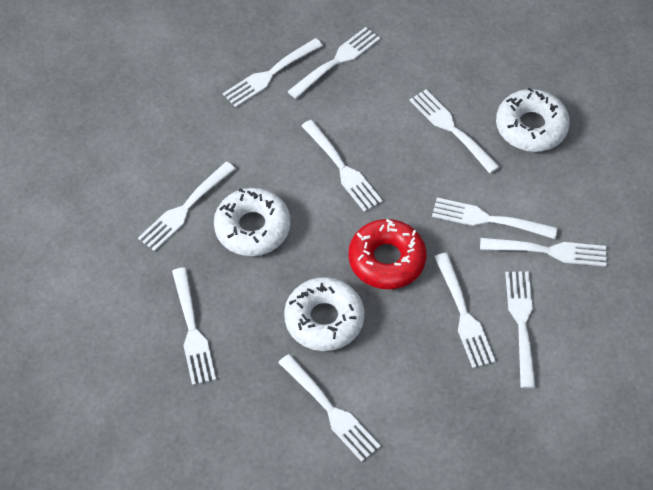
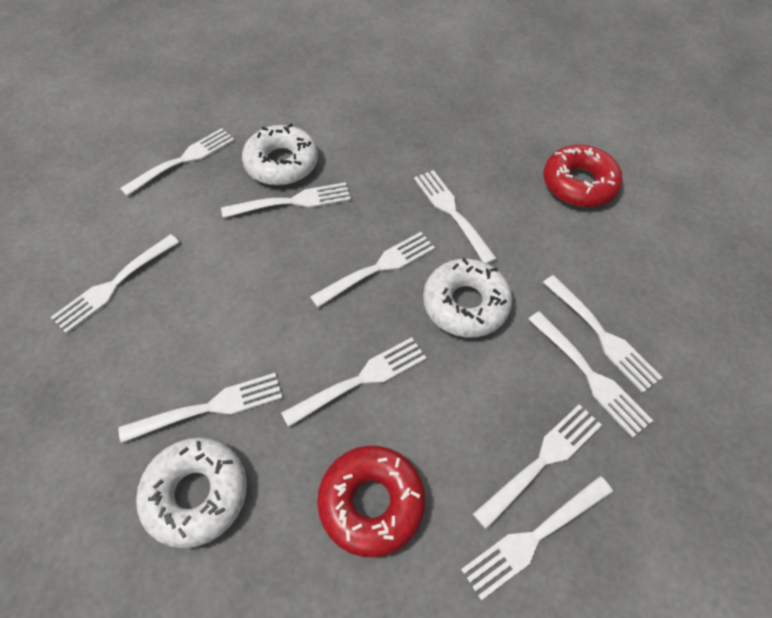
red donut: 1 -> 2

